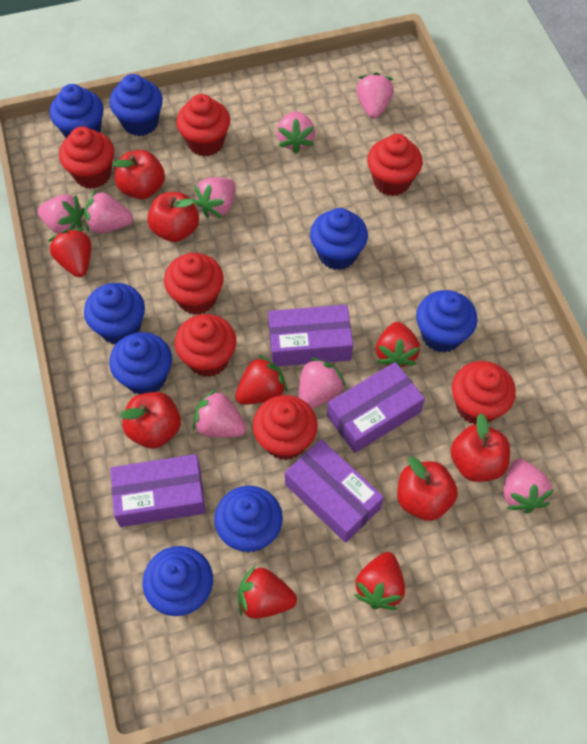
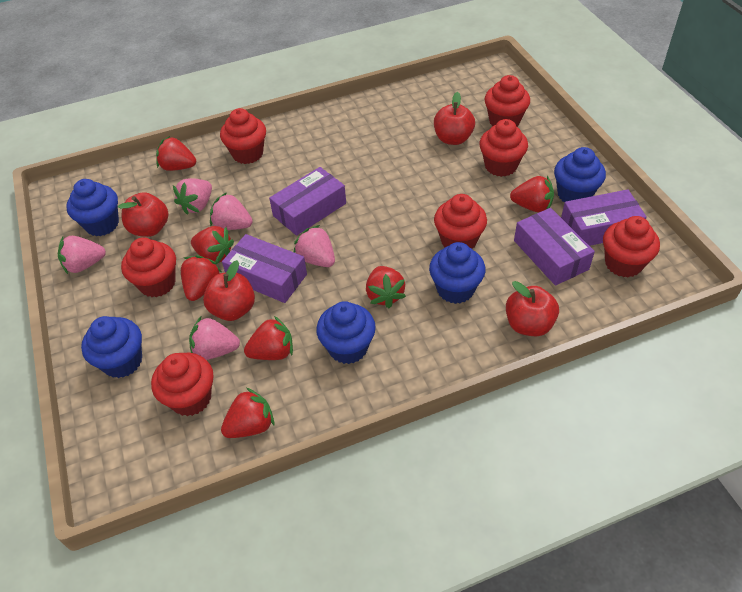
blue cupcake: 8 -> 5
pink strawberry: 8 -> 5
red apple: 5 -> 4
red strawberry: 5 -> 7

